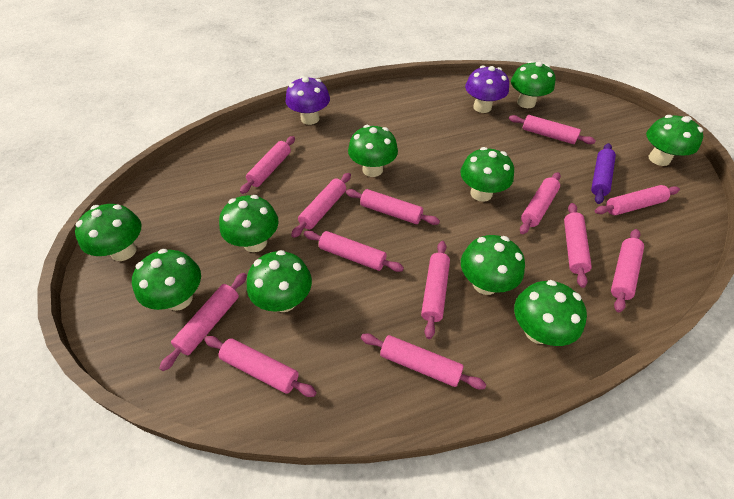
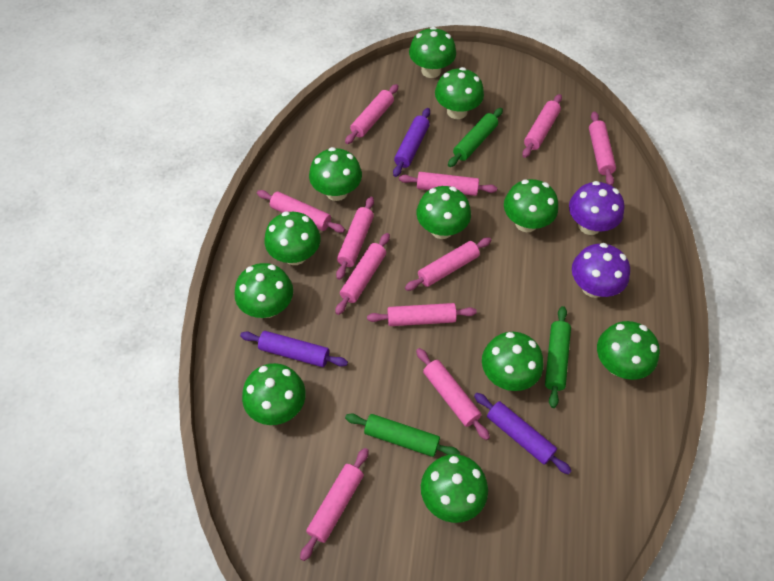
green mushroom: 10 -> 11
green rolling pin: 0 -> 3
pink rolling pin: 13 -> 11
purple rolling pin: 1 -> 3

